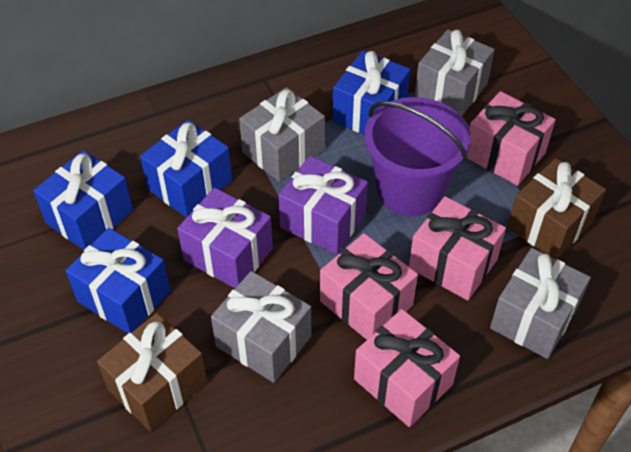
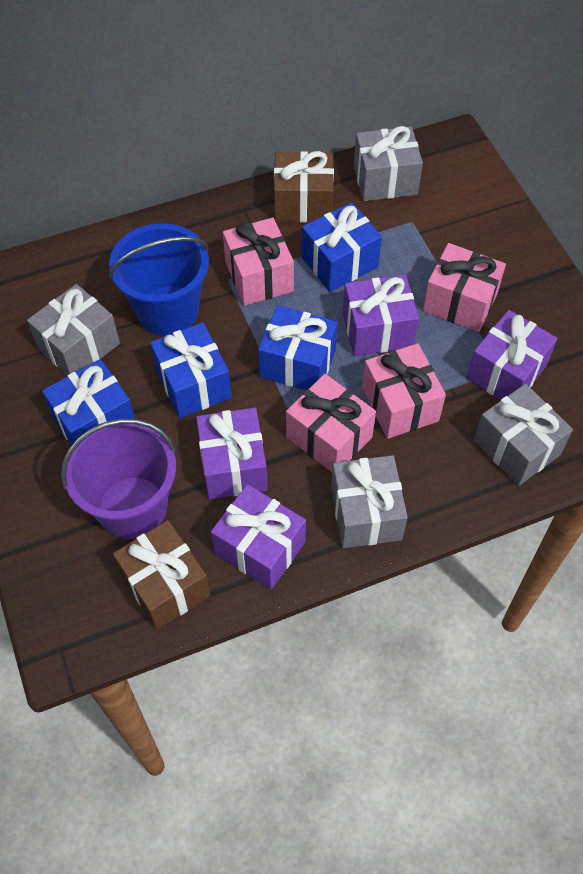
blue bucket: 0 -> 1
purple gift: 2 -> 4

